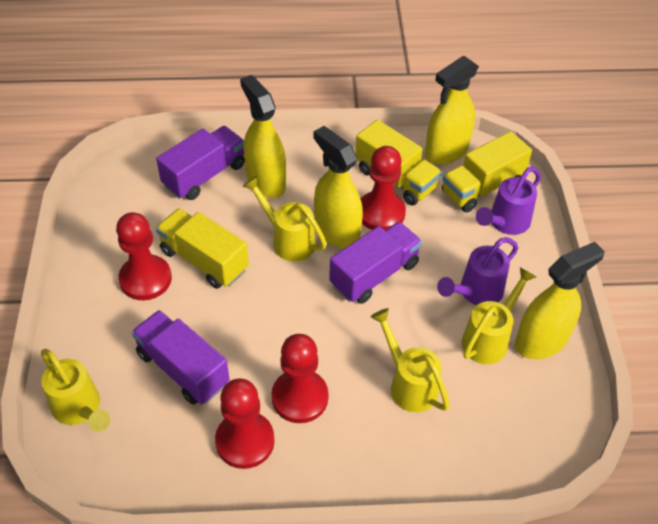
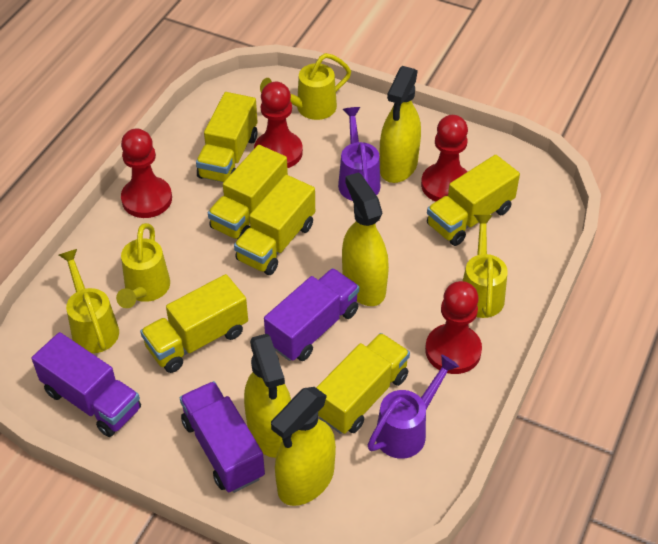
yellow truck: 3 -> 6

